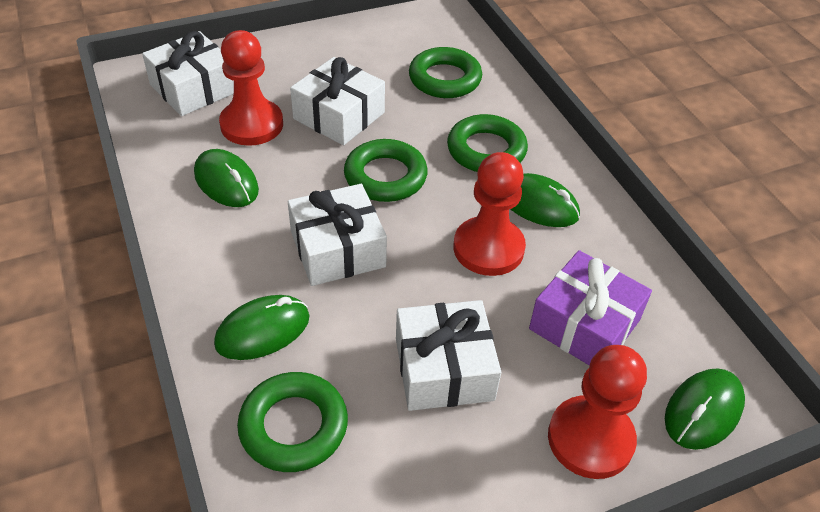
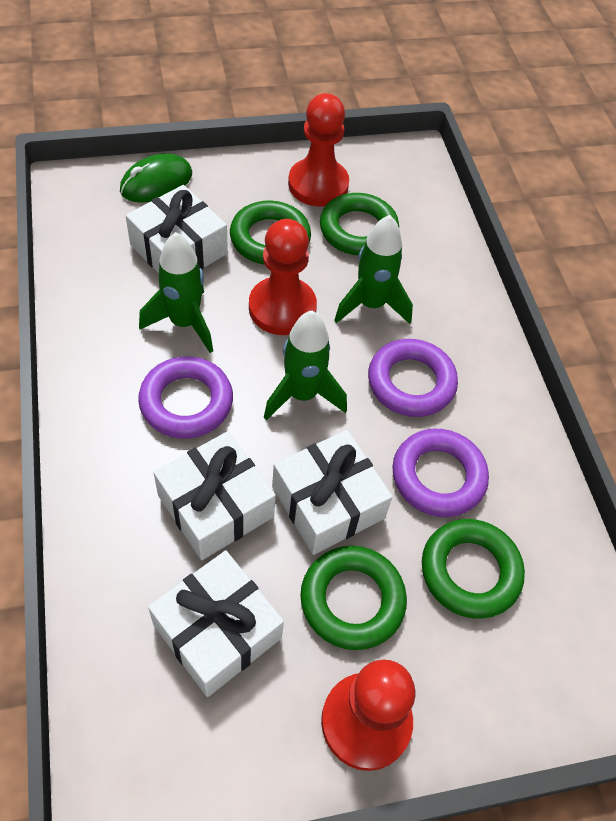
green mouse: 4 -> 1
green rocket: 0 -> 3
purple gift: 1 -> 0
purple ring: 0 -> 3

